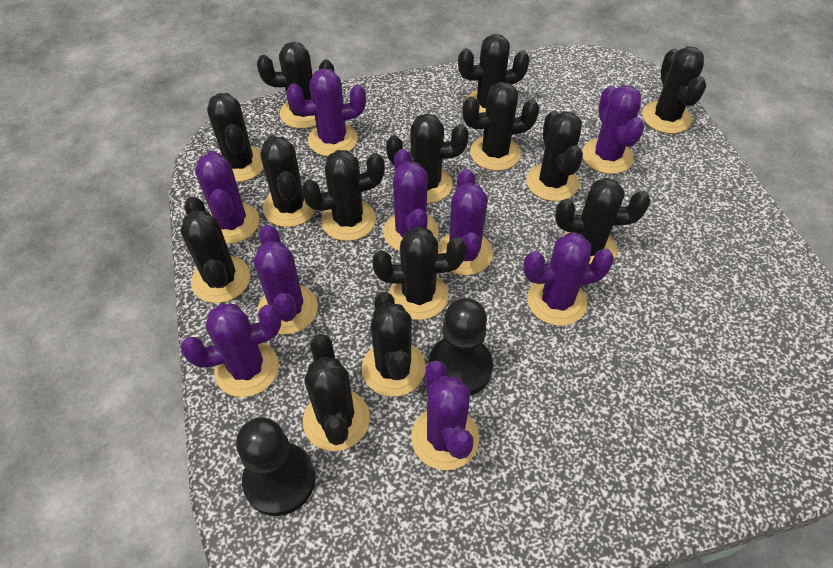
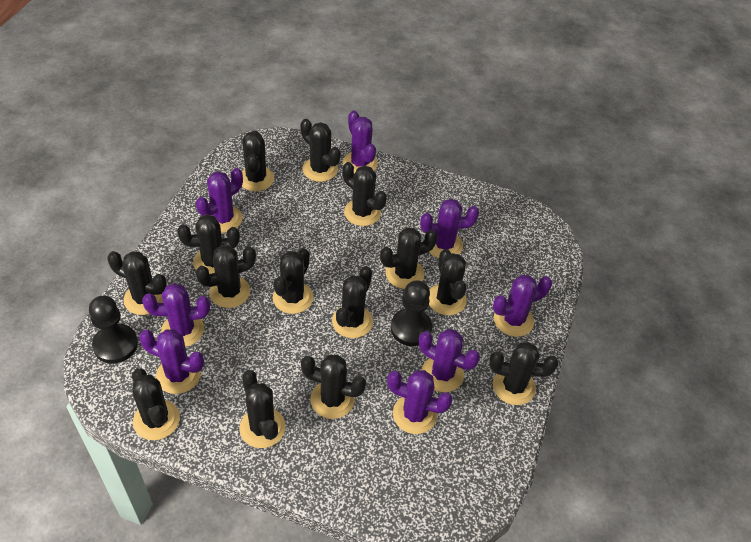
purple cactus: 9 -> 8

